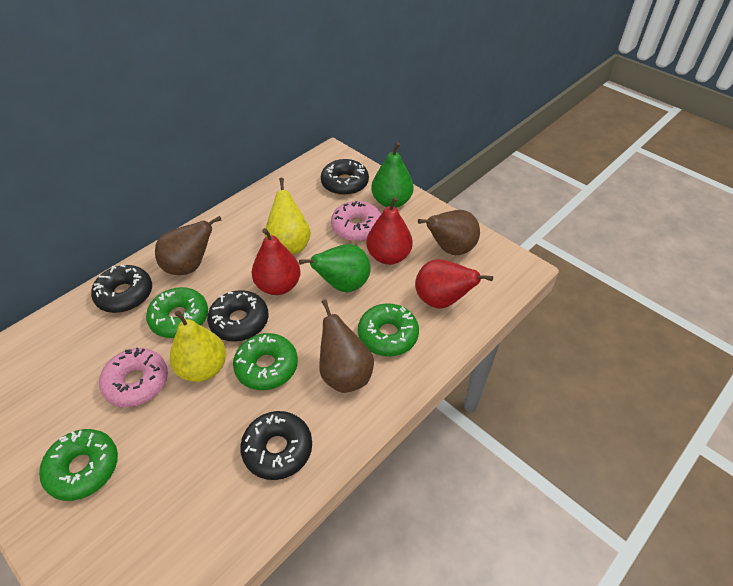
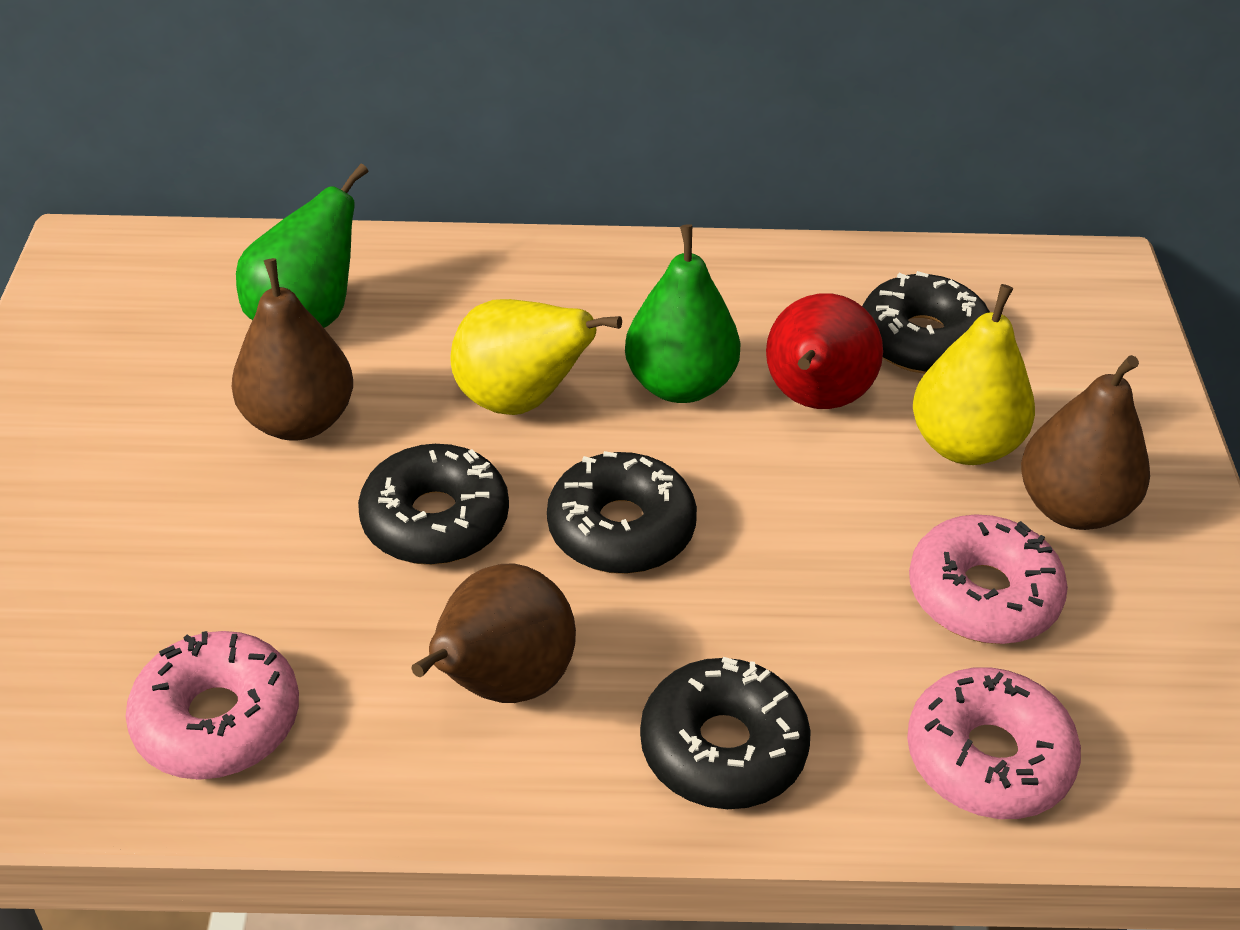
green donut: 4 -> 0
pink donut: 2 -> 3
red pear: 3 -> 1

